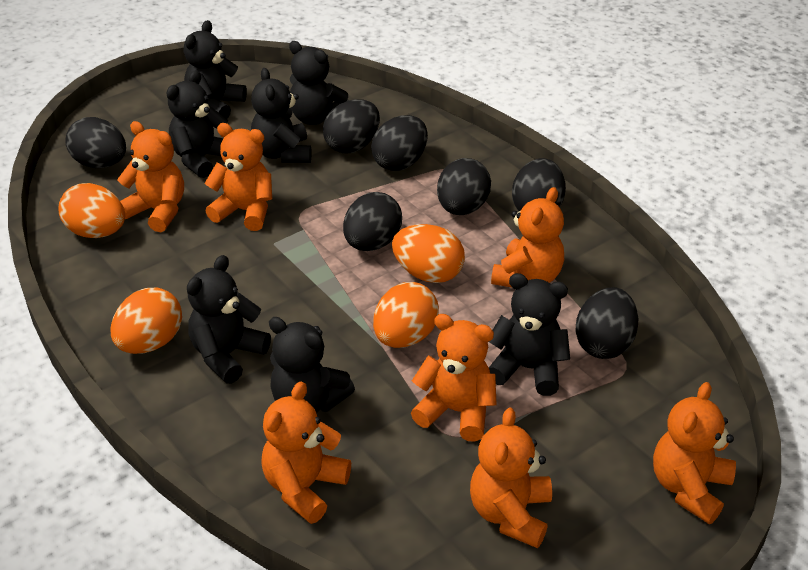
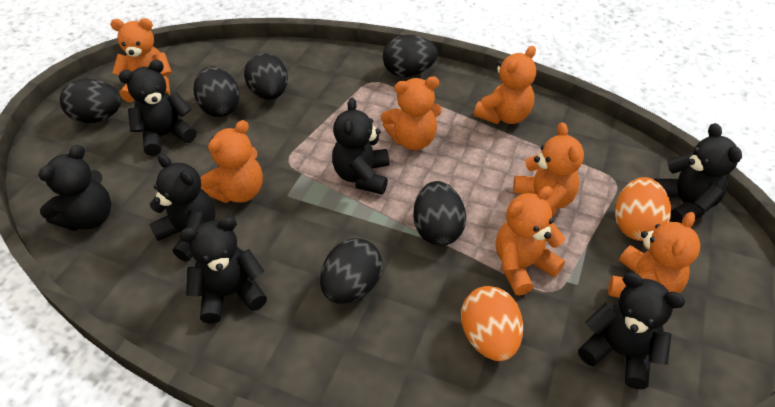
black egg: 7 -> 6
orange egg: 4 -> 2

